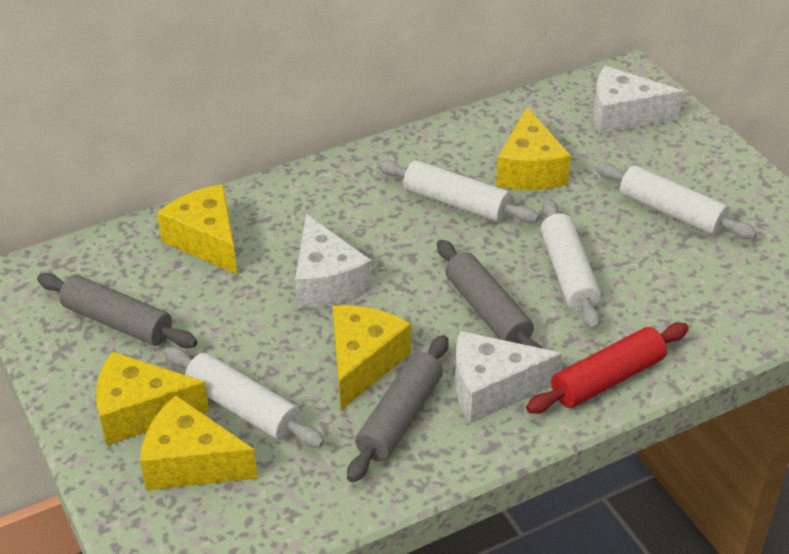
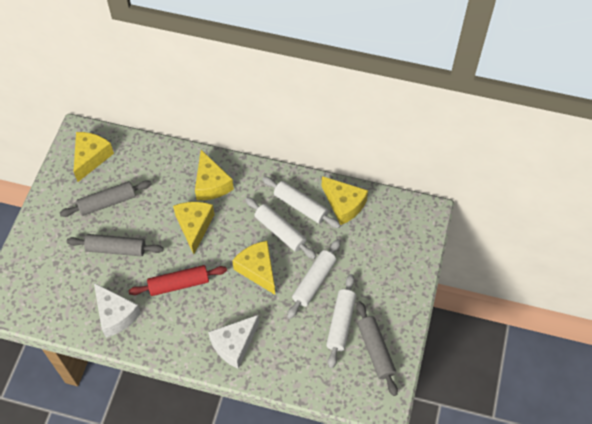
white cheese: 3 -> 2

